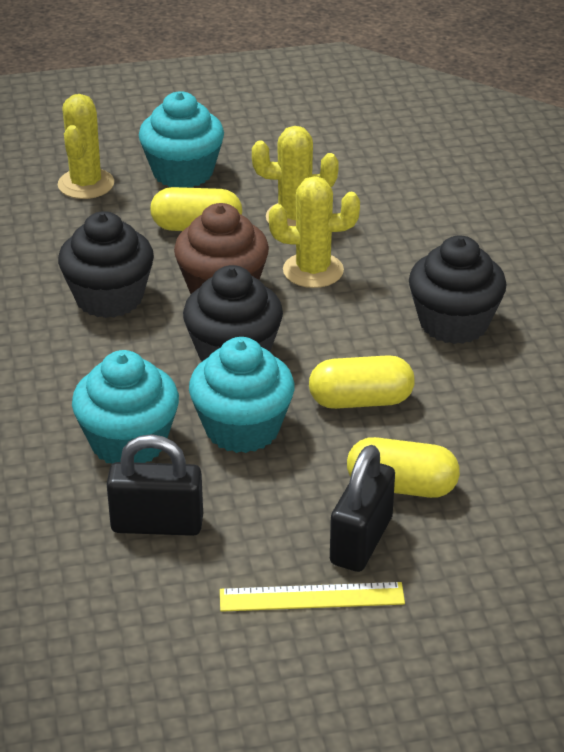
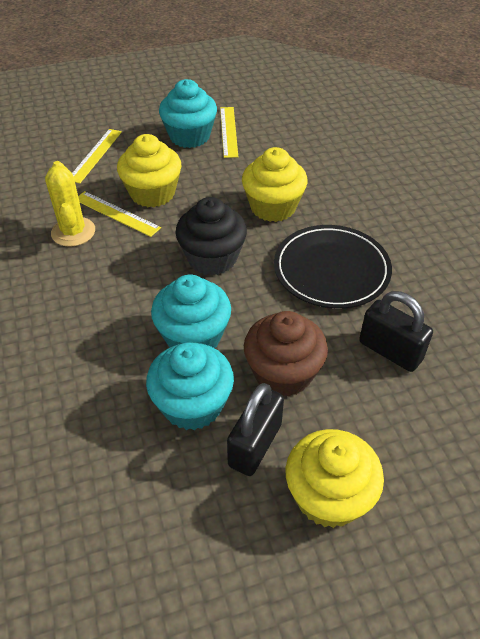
black cupcake: 3 -> 1
black plate: 0 -> 1
yellow cactus: 3 -> 1
yellow capsule: 3 -> 0
yellow cupcake: 0 -> 3
yellow ruler: 1 -> 3

